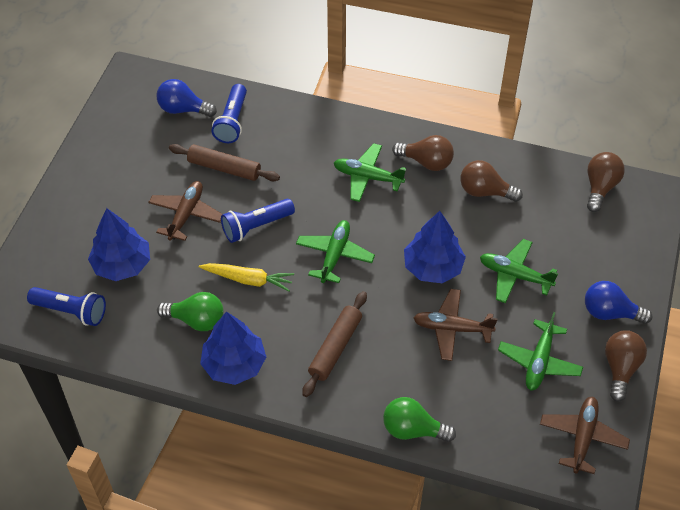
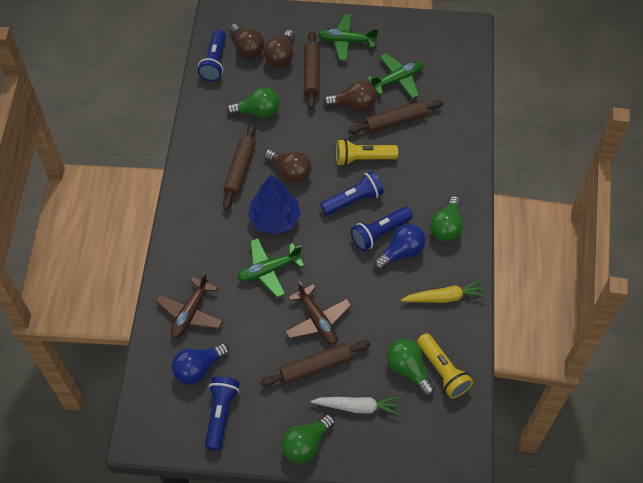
blue flashlight: 3 -> 4
blue tree: 3 -> 1
brown plane: 3 -> 2
brown rolling pin: 2 -> 4
green light bulb: 2 -> 4
green plane: 4 -> 3
white carrot: 0 -> 1
yellow flashlight: 0 -> 2

